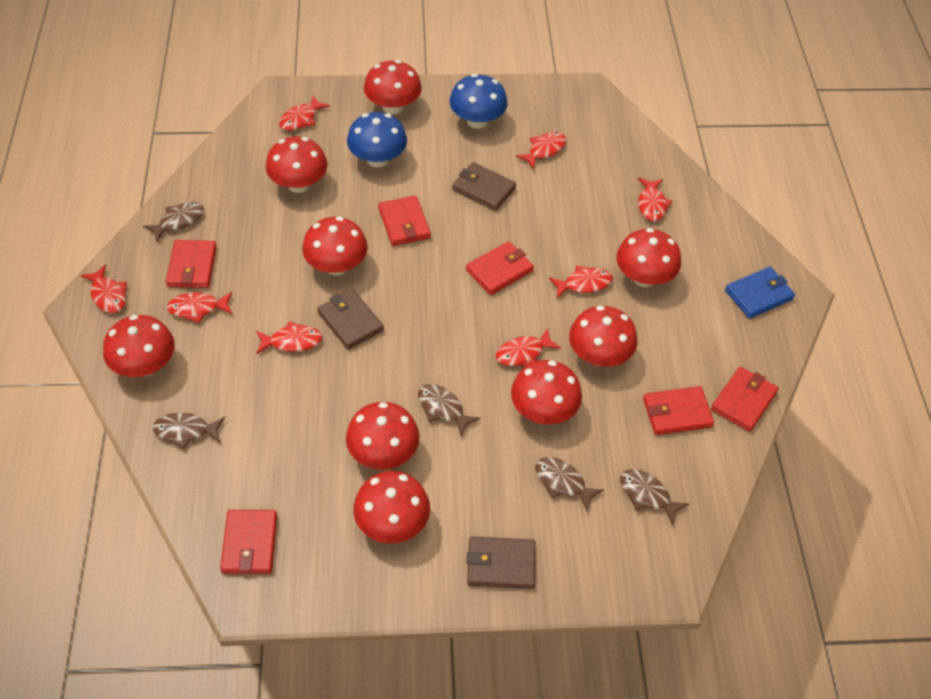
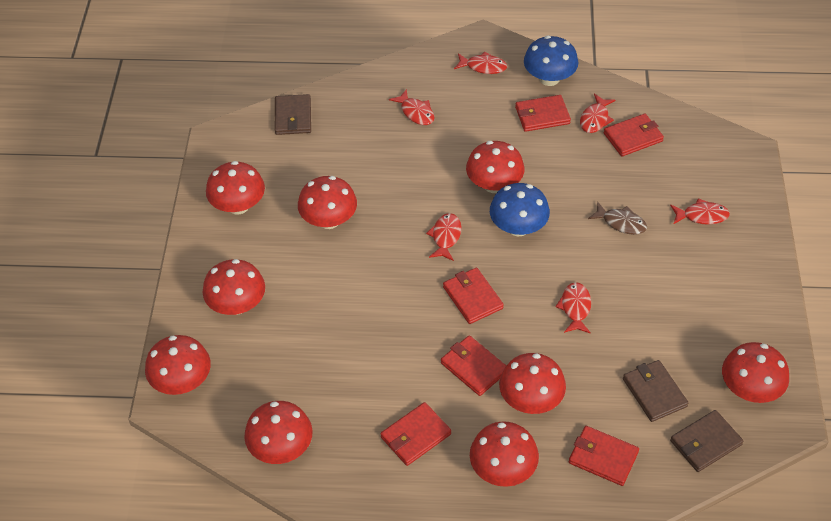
blue wallet: 1 -> 0
brown fish: 5 -> 1
red fish: 8 -> 6

